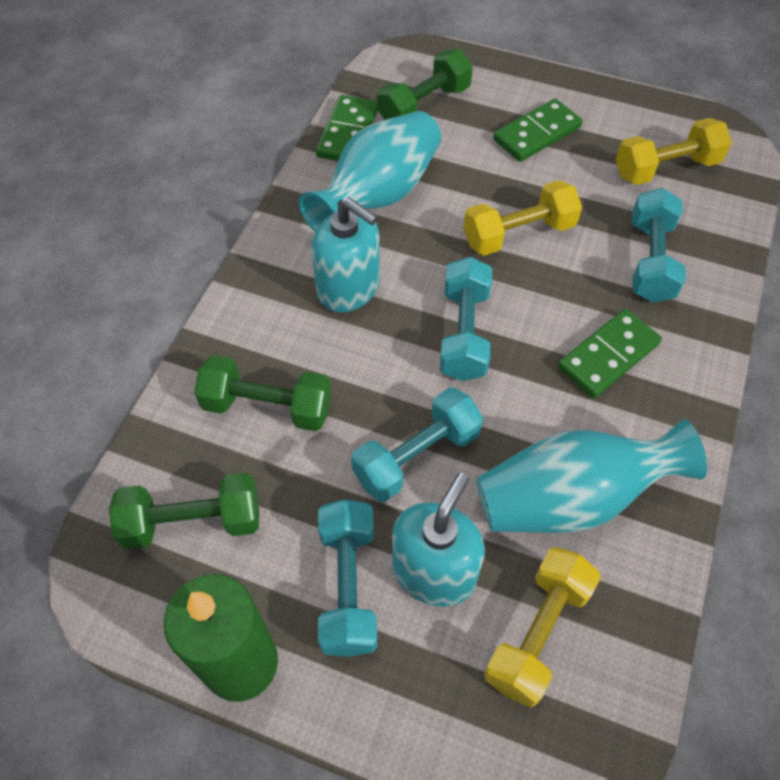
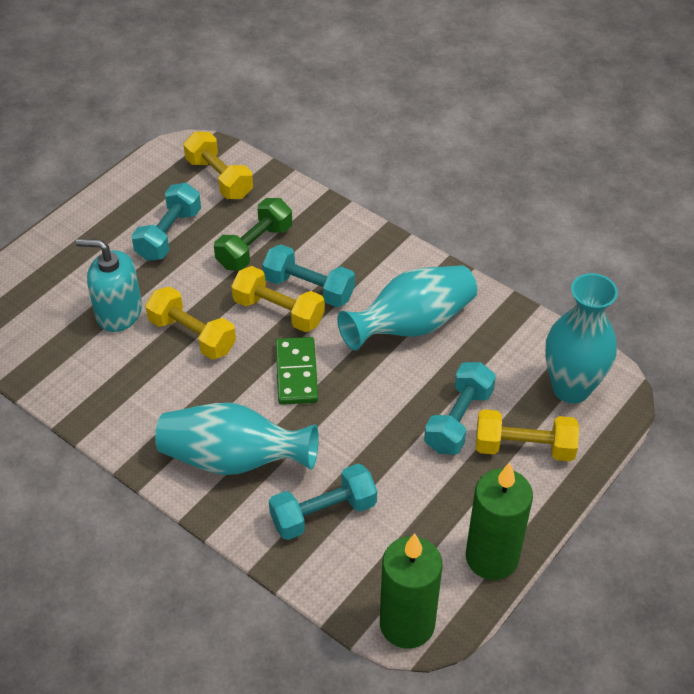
green candle: 1 -> 2
green domino: 3 -> 1
green dumbbell: 3 -> 1
turquoise soap dispenser: 2 -> 1
turquoise vase: 2 -> 3
yellow dumbbell: 3 -> 4

